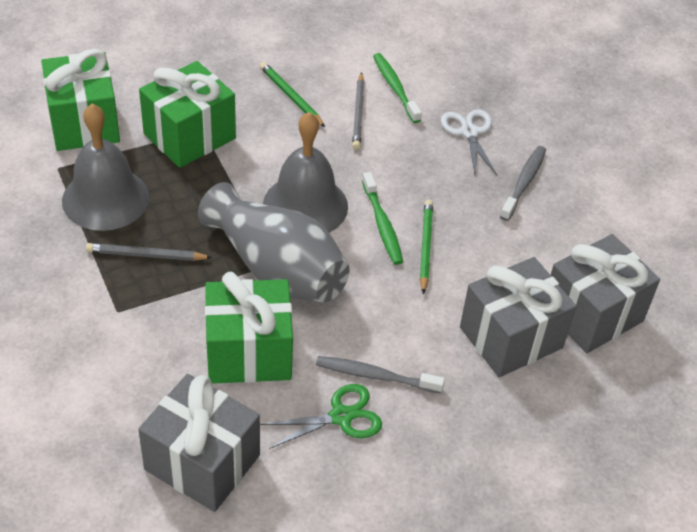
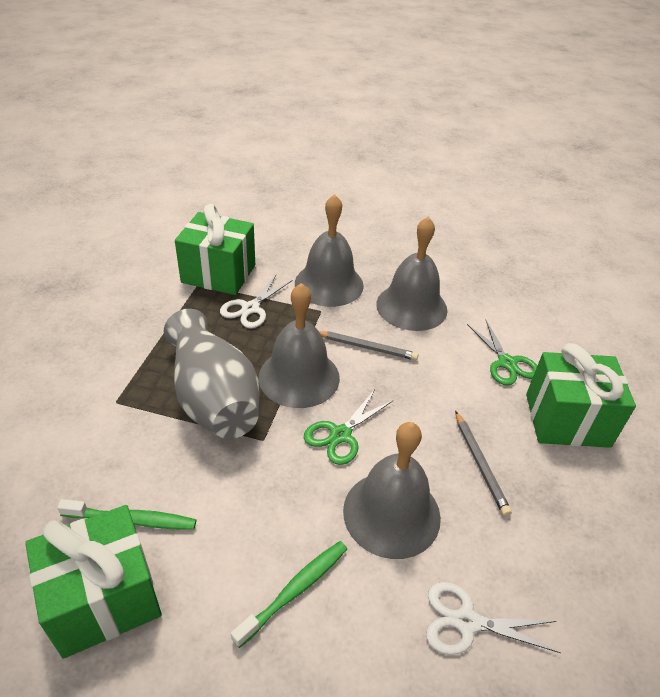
green pencil: 2 -> 0
green scissors: 1 -> 2
grey bell: 2 -> 4
grey gift: 3 -> 0
grey toothbrush: 2 -> 0
white scissors: 1 -> 2

